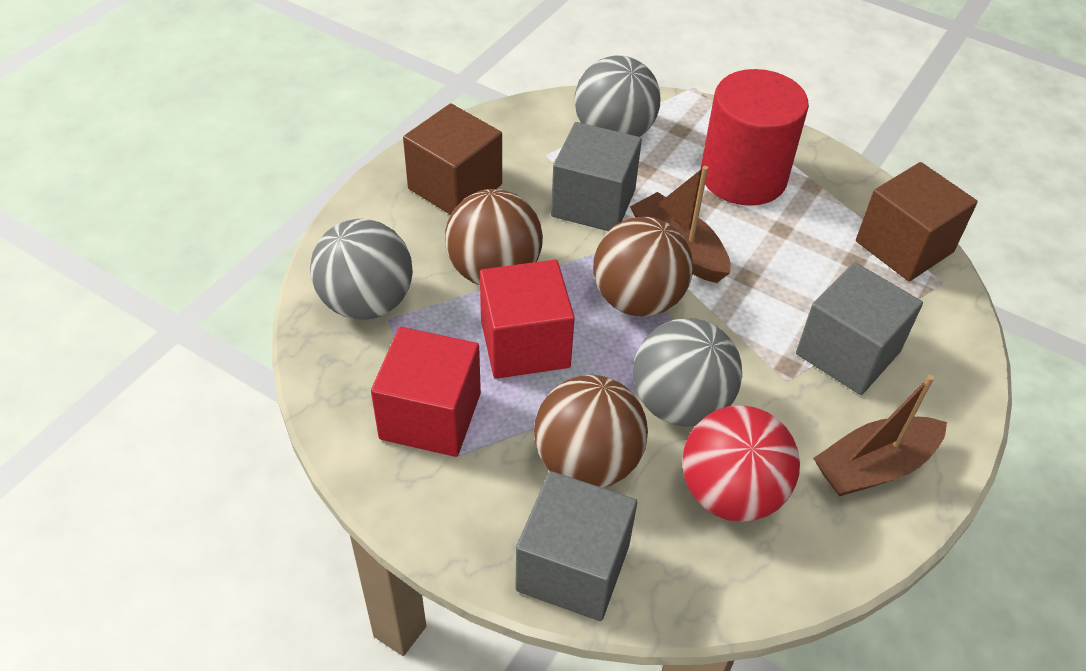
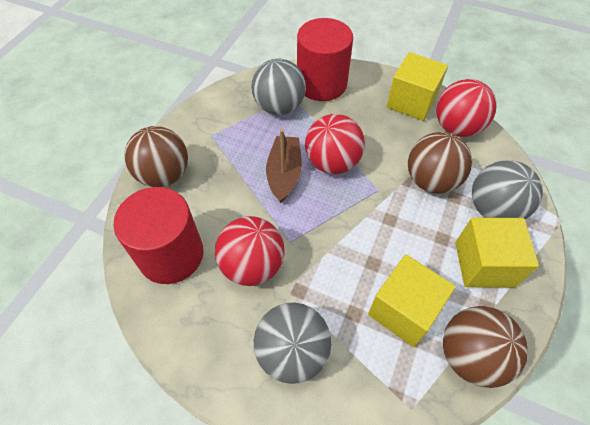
brown boat: 2 -> 1
brown cube: 2 -> 0
grey cube: 3 -> 0
red ball: 1 -> 3
red cube: 2 -> 0
red cylinder: 1 -> 2
yellow cube: 0 -> 3

